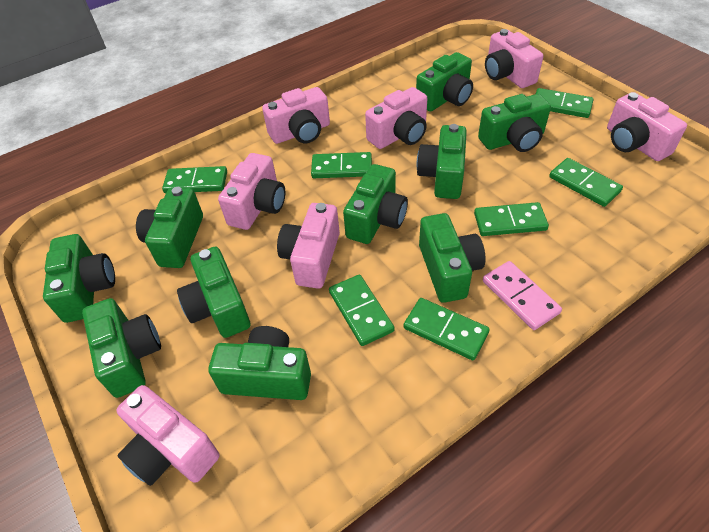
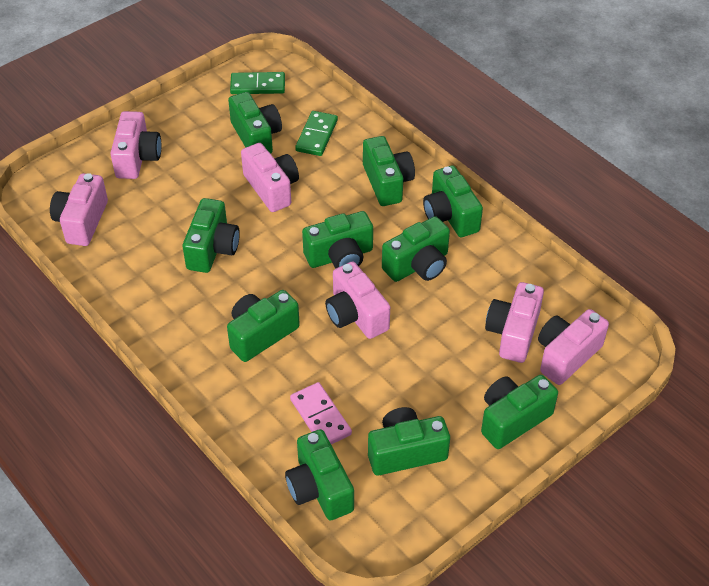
green domino: 7 -> 2
pink camera: 7 -> 6

